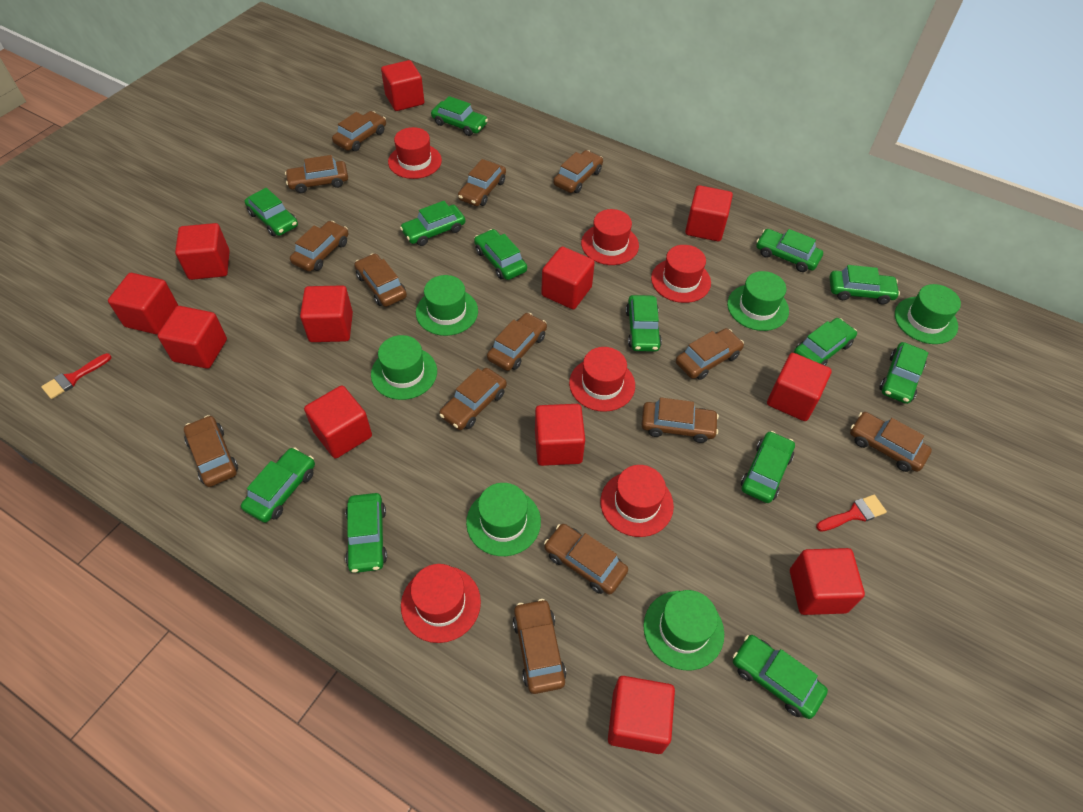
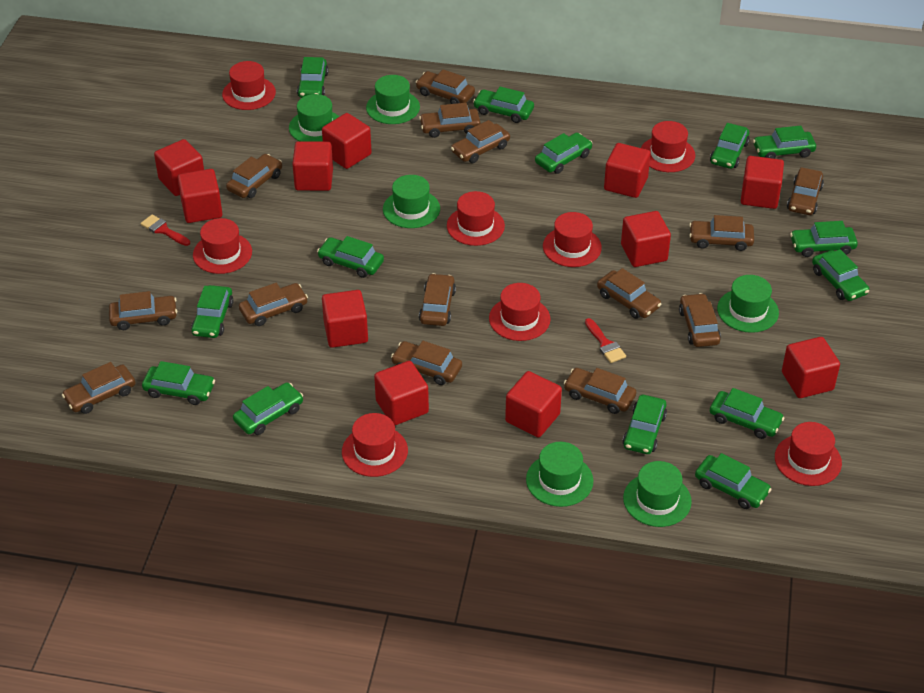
green car: 13 -> 14
red cube: 12 -> 11
red hat: 6 -> 8

